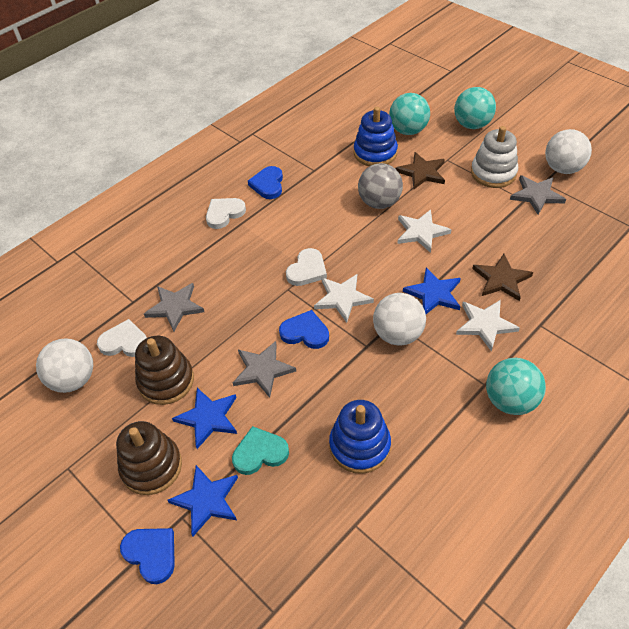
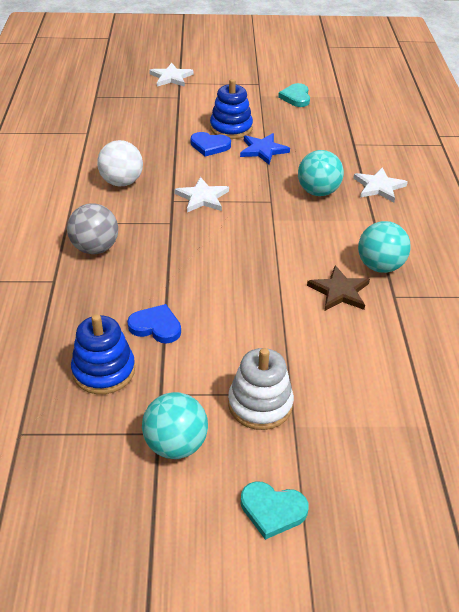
blue heart: 3 -> 2
blue star: 3 -> 1
brown stacking toy: 2 -> 0
brown star: 2 -> 1
grey star: 3 -> 0
turquoise heart: 1 -> 2
white ball: 3 -> 1
white heart: 3 -> 0

